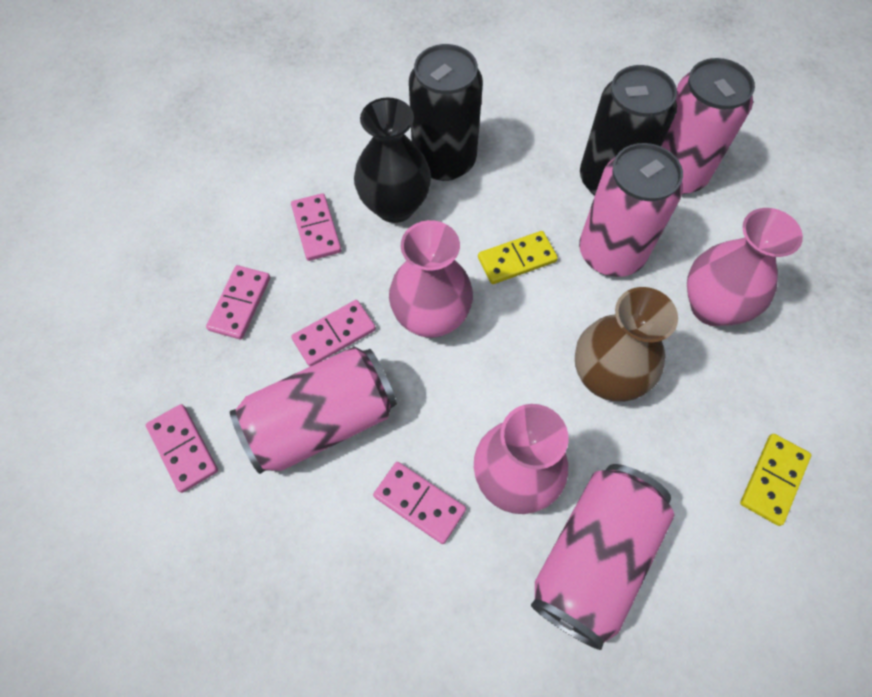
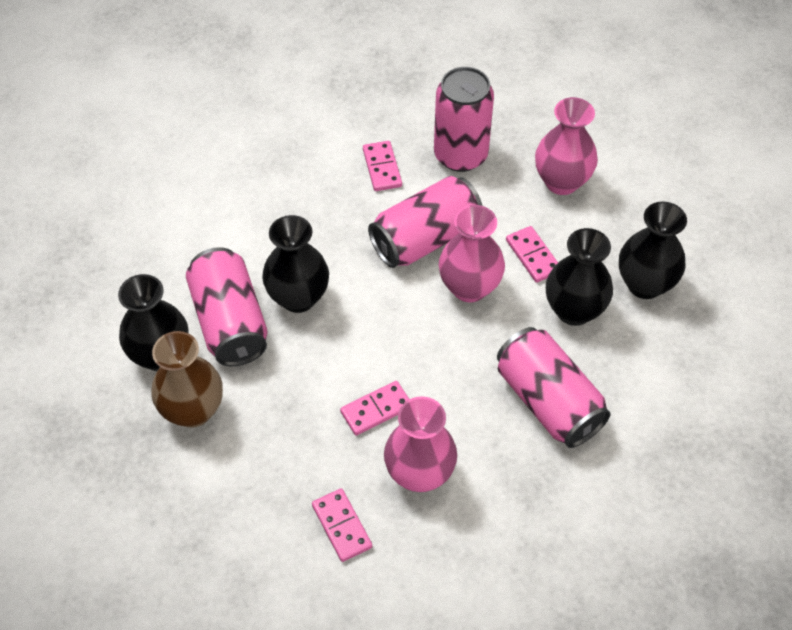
black can: 2 -> 0
black vase: 1 -> 4
pink domino: 5 -> 4
yellow domino: 2 -> 0

